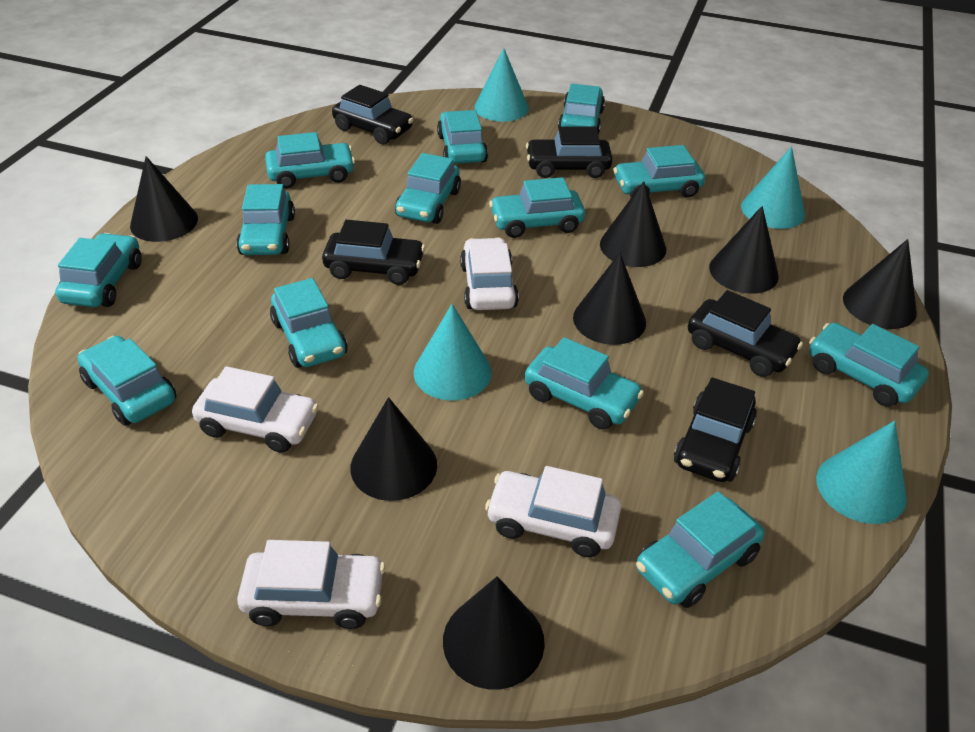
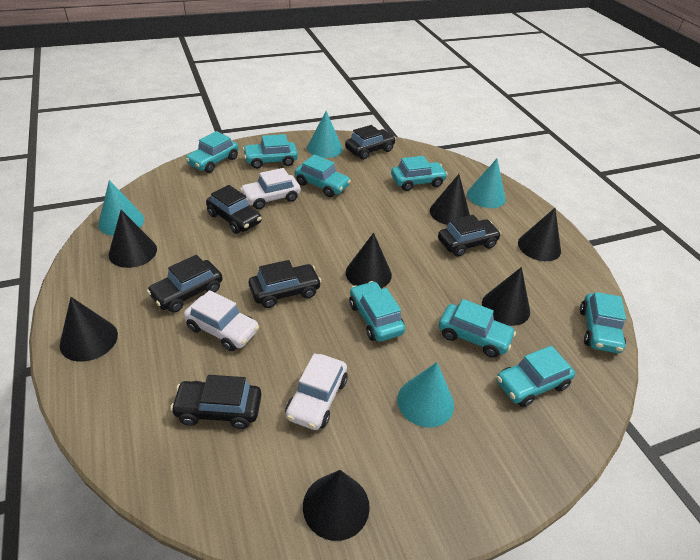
black car: 5 -> 6
turquoise car: 13 -> 8
white car: 4 -> 3

